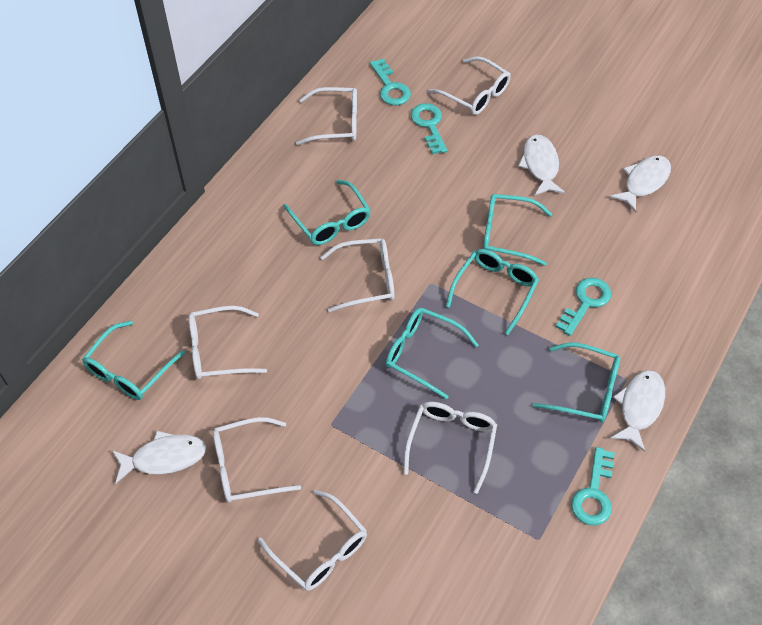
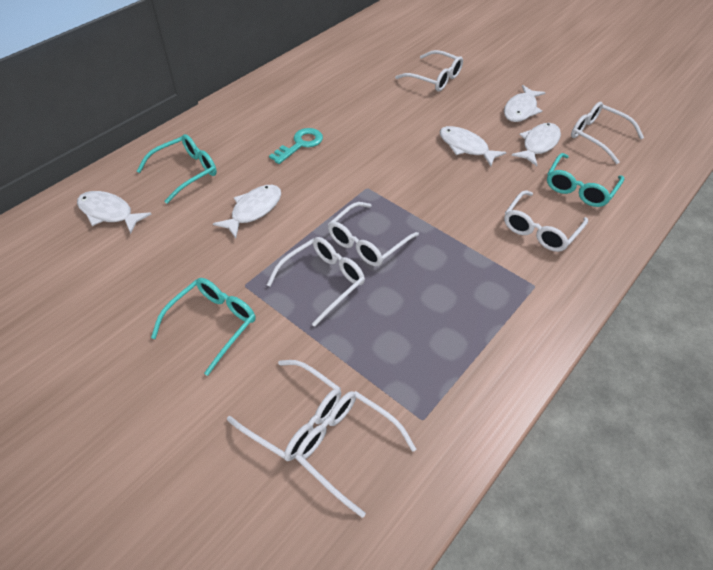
turquoise glasses: 6 -> 3
turquoise key: 4 -> 1
white fish: 4 -> 5

